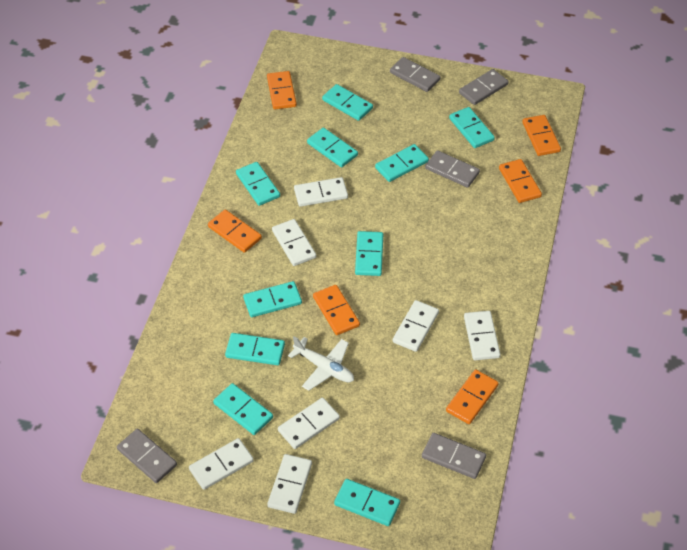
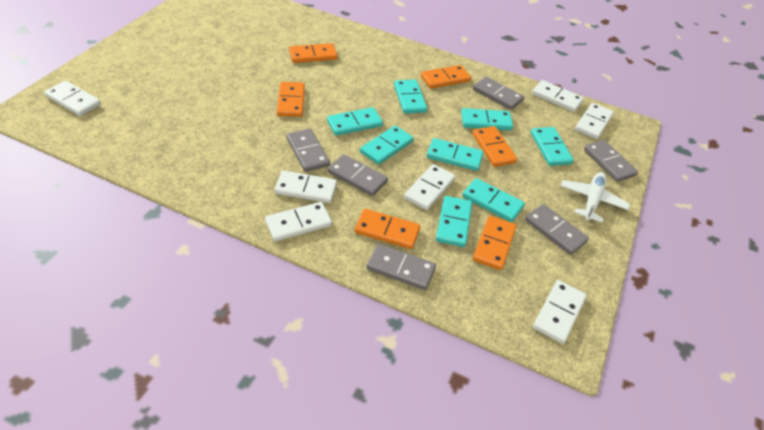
grey domino: 5 -> 6
turquoise domino: 10 -> 8

